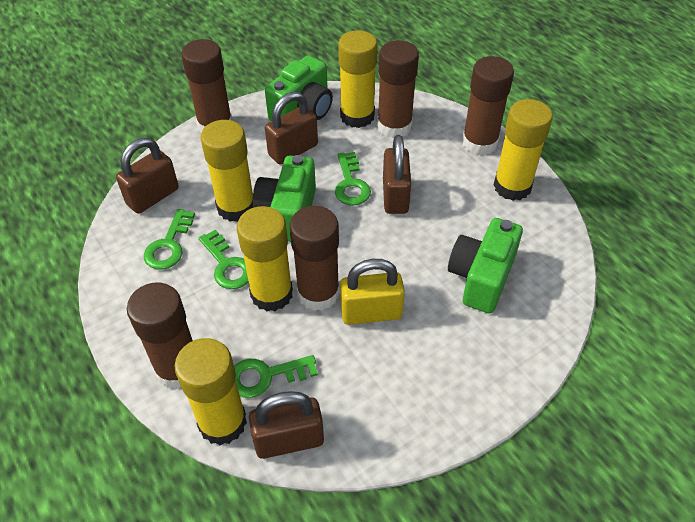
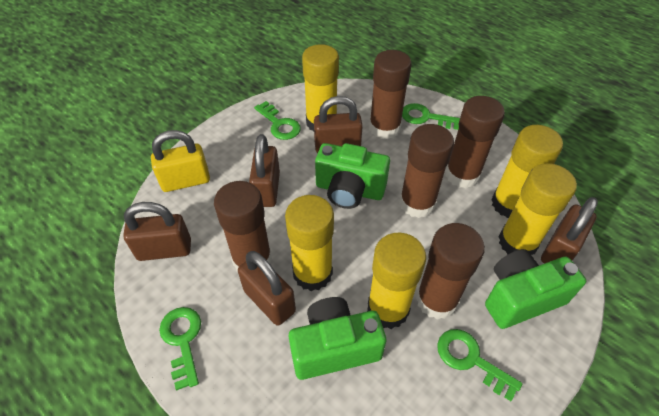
brown padlock: 4 -> 5

